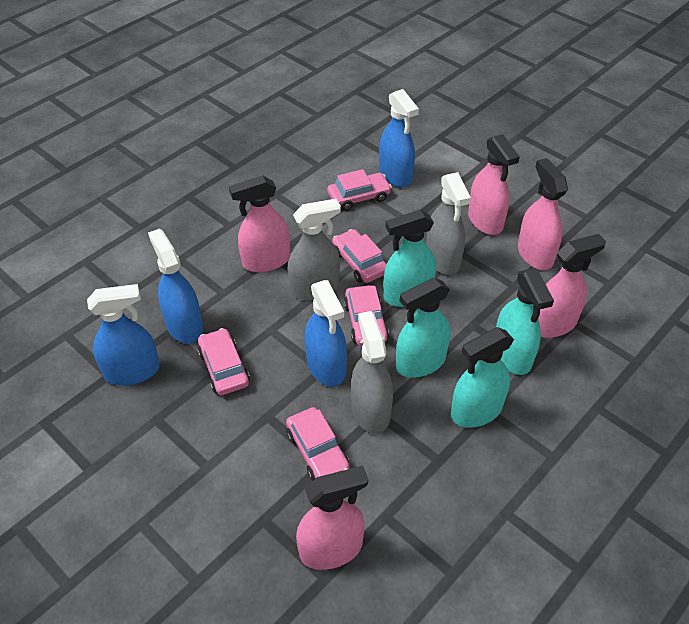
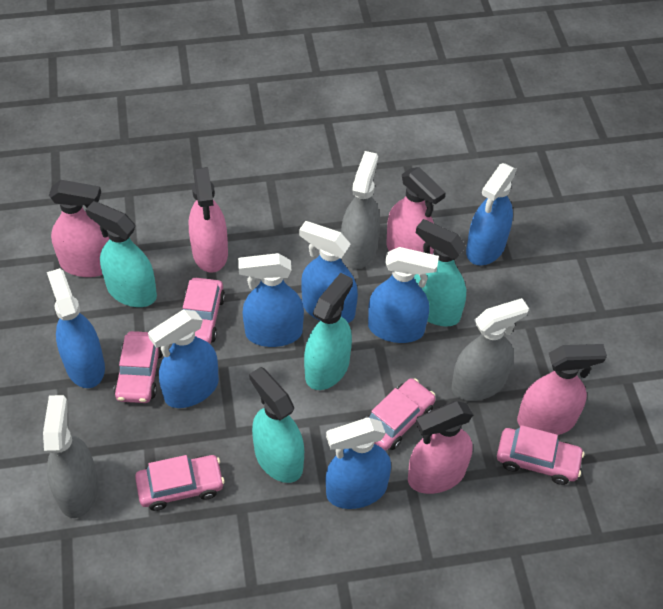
blue spray bottle: 4 -> 7

